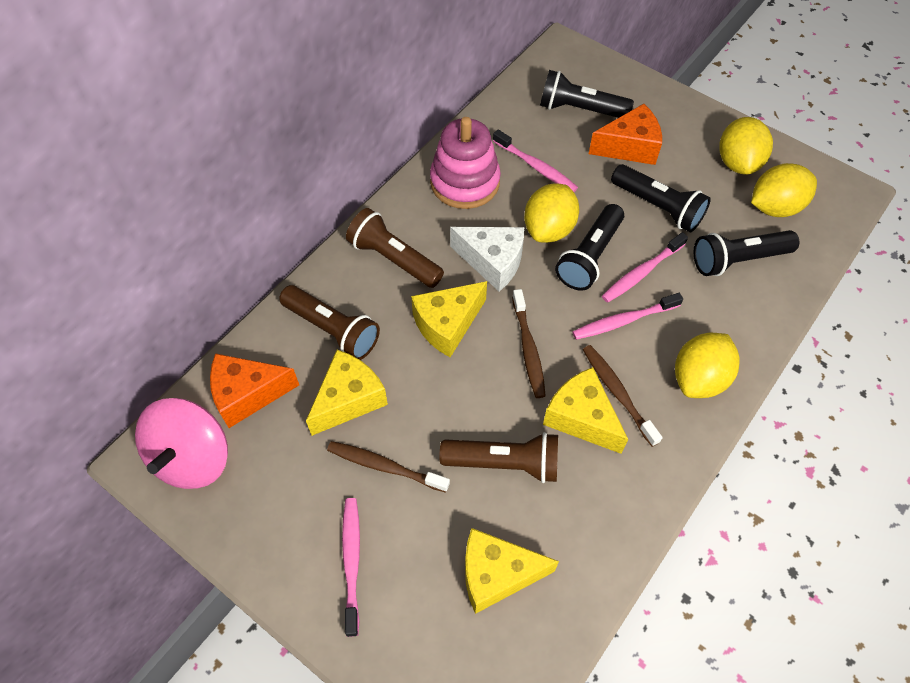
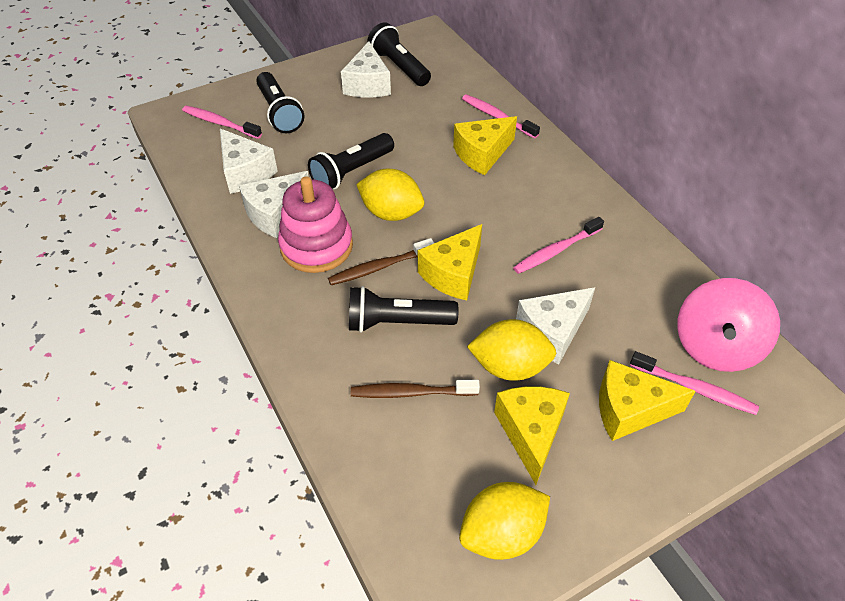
brown flashlight: 3 -> 0
brown toothbrush: 3 -> 2
orange cheese: 2 -> 0
white cheese: 1 -> 4
yellow lemon: 4 -> 3

